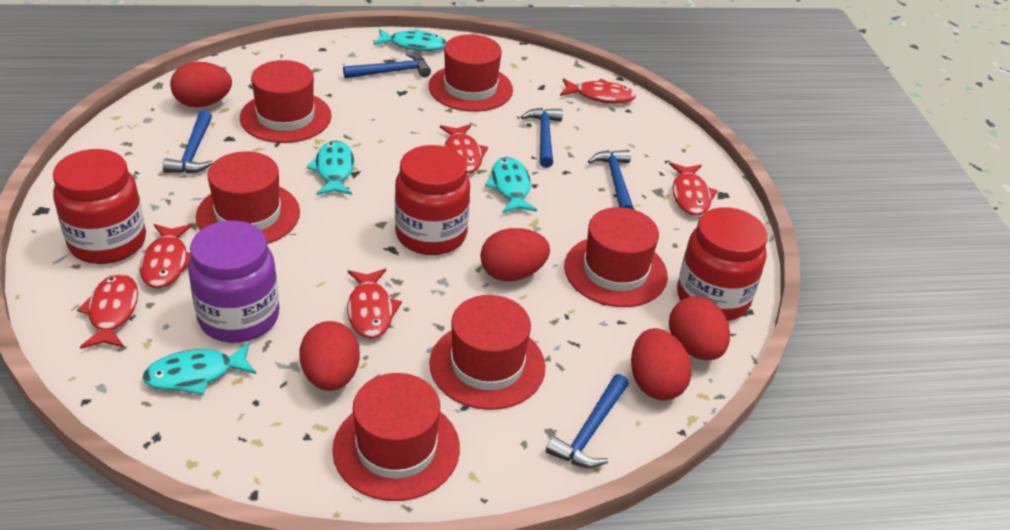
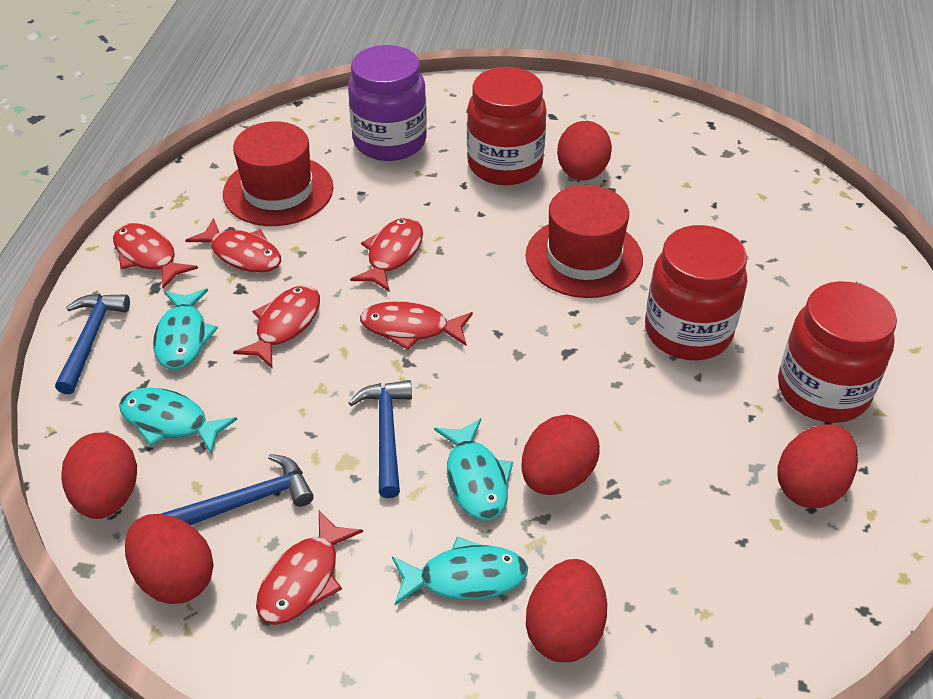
blue hammer: 5 -> 3
red egg: 5 -> 6
red hat: 6 -> 2

